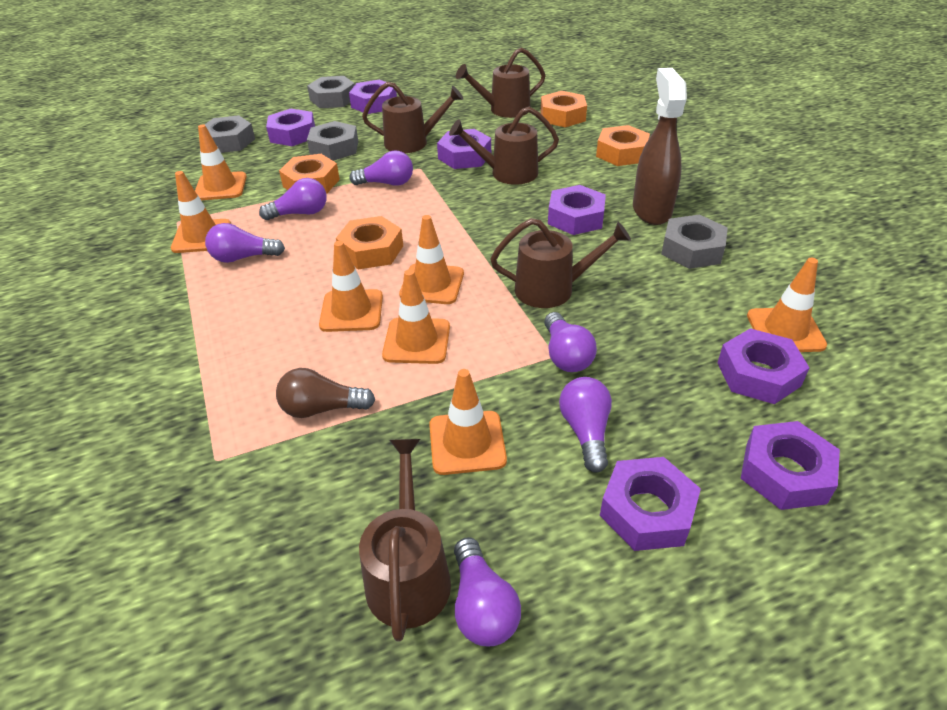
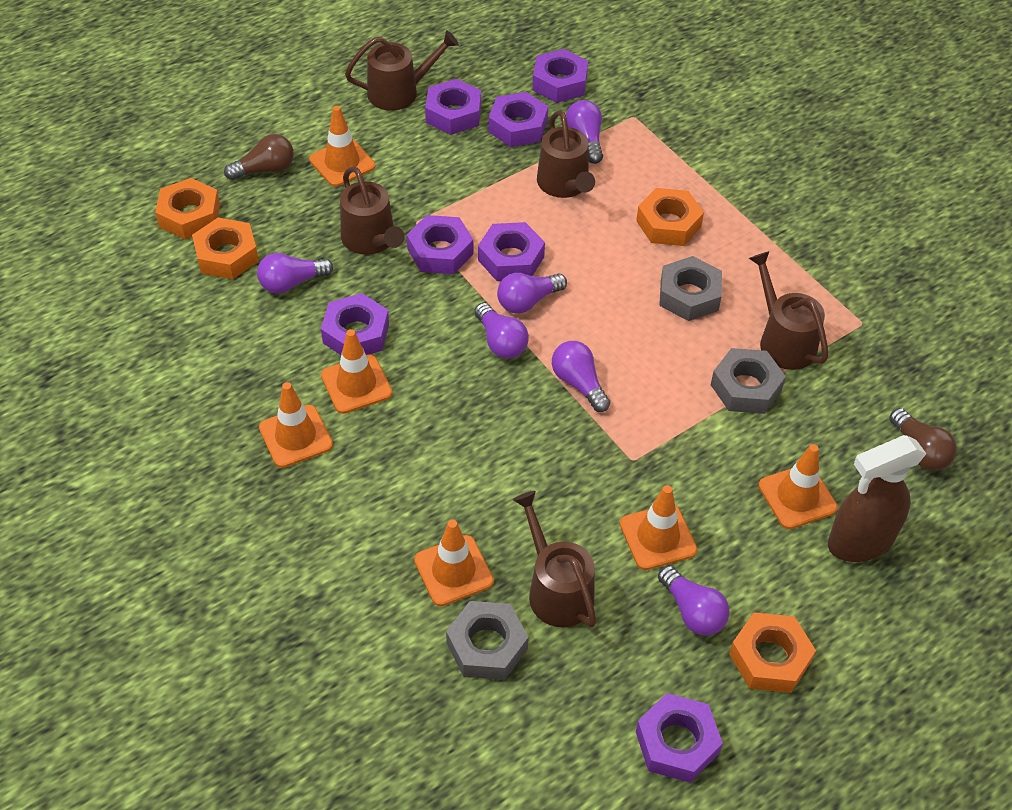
brown light bulb: 1 -> 2
grey nut: 4 -> 3
orange traffic cone: 7 -> 6

